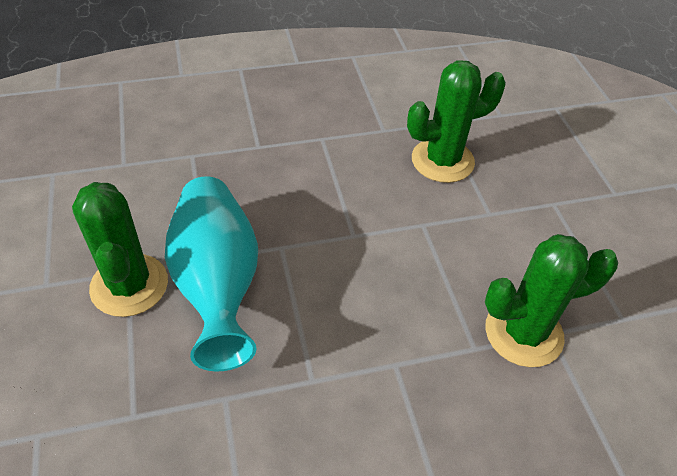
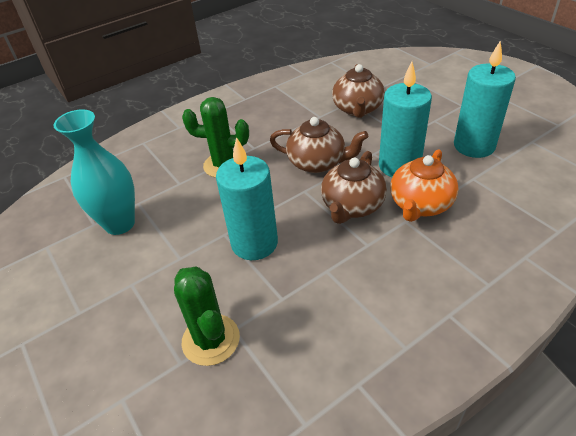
brown teapot: 0 -> 3
green cactus: 3 -> 2
orange teapot: 0 -> 1
turquoise candle: 0 -> 3

